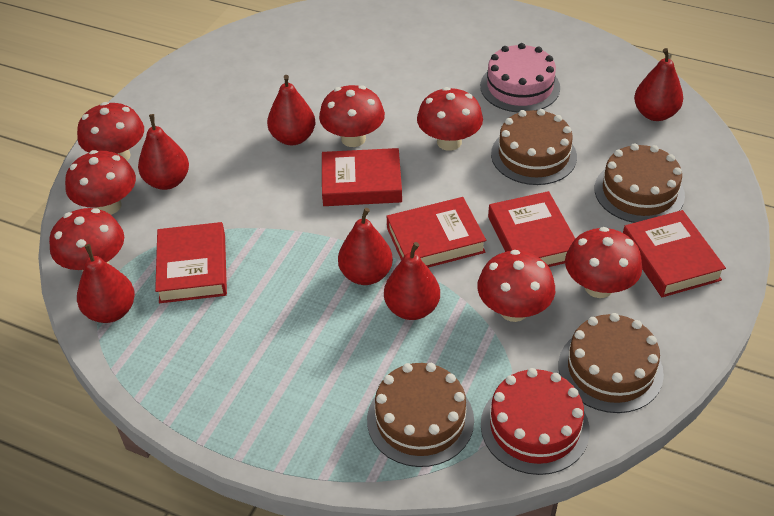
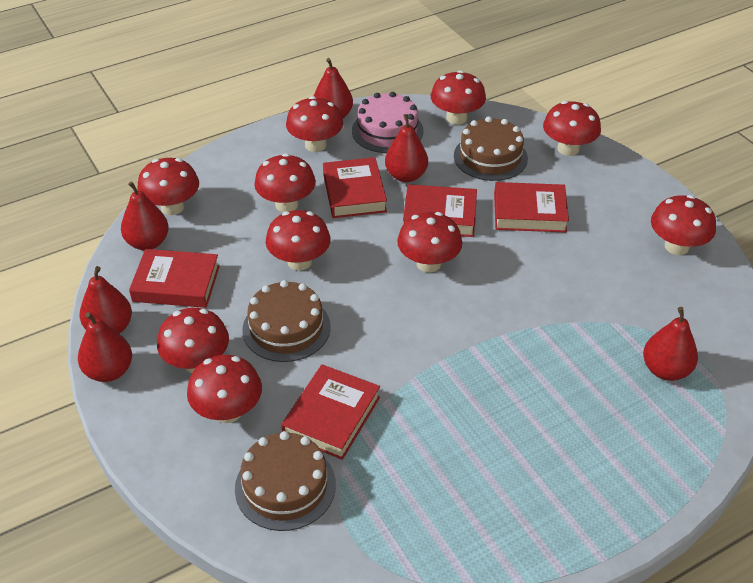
brown cake: 4 -> 3
red cake: 1 -> 0
red mushroom: 7 -> 10

